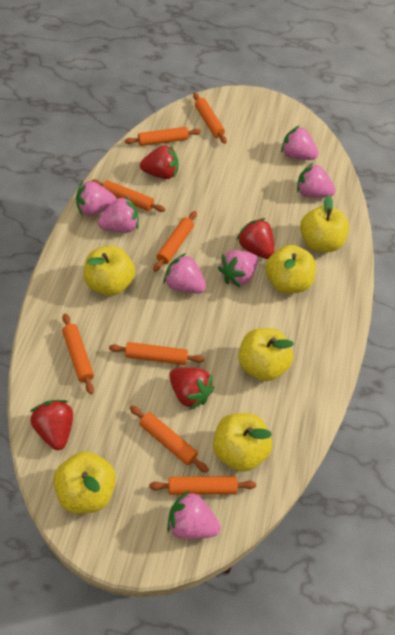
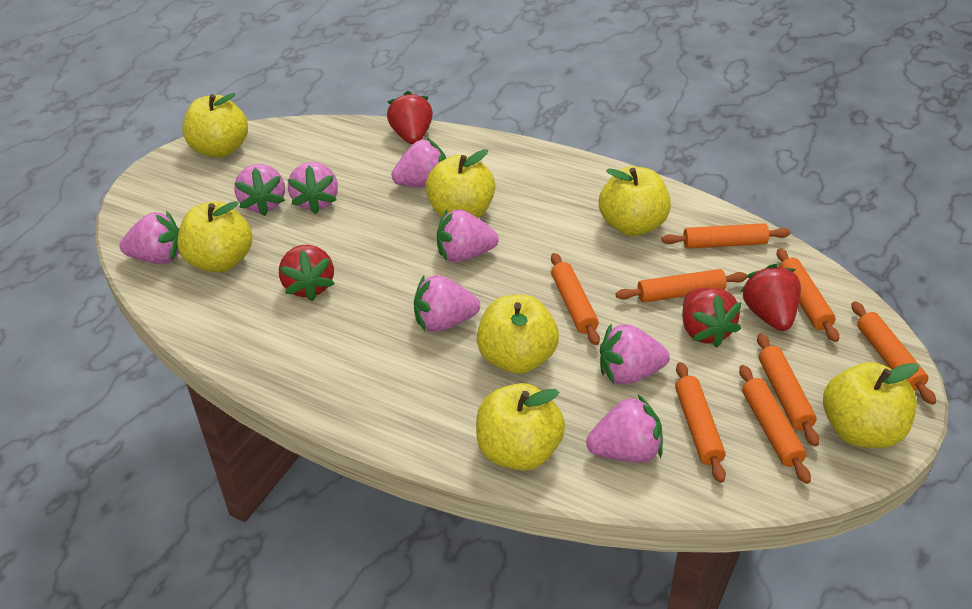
pink strawberry: 7 -> 8
yellow apple: 6 -> 7

